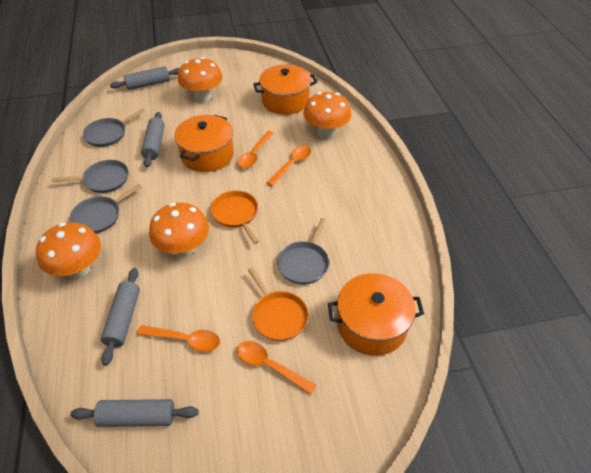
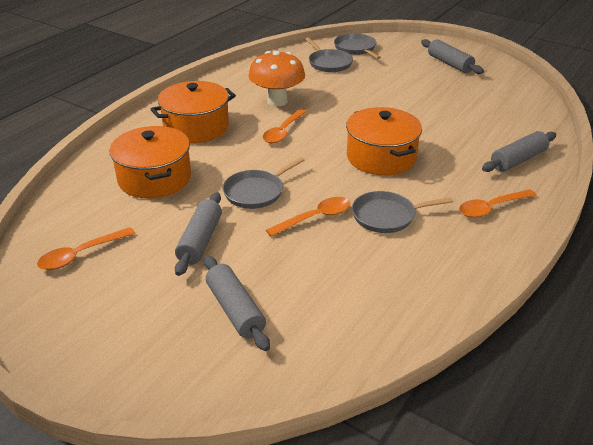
orange mushroom: 4 -> 1
orange pan: 2 -> 0

